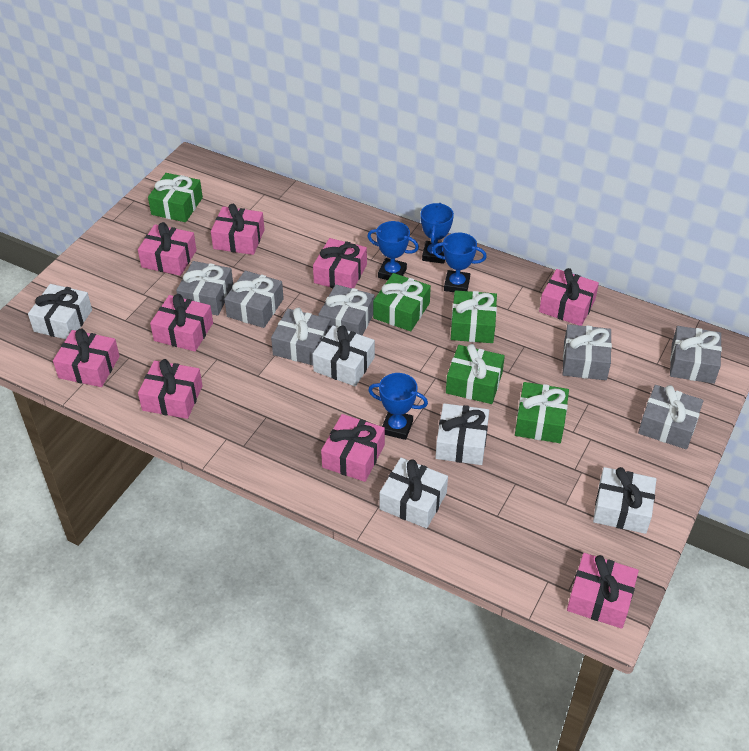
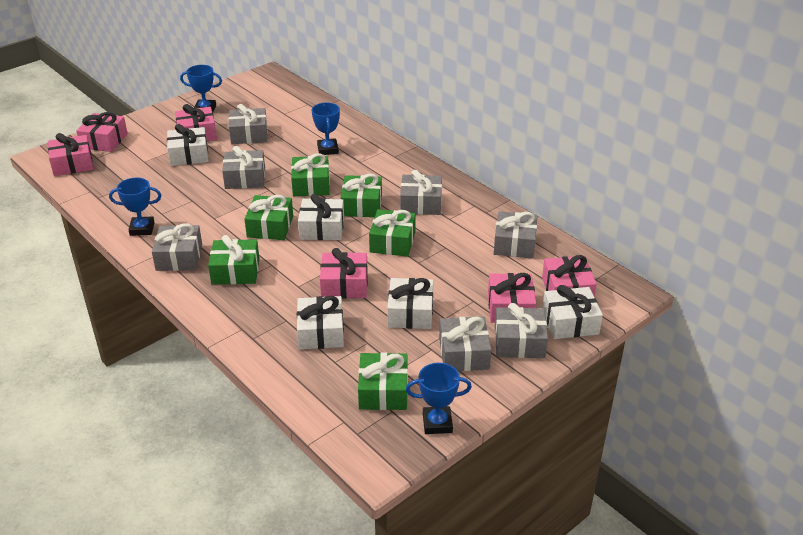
green gift: 5 -> 6
pink gift: 9 -> 6

